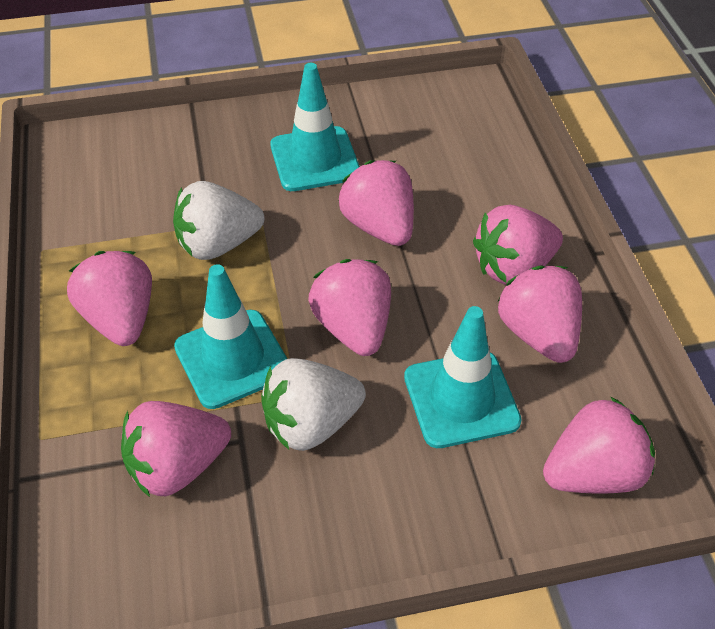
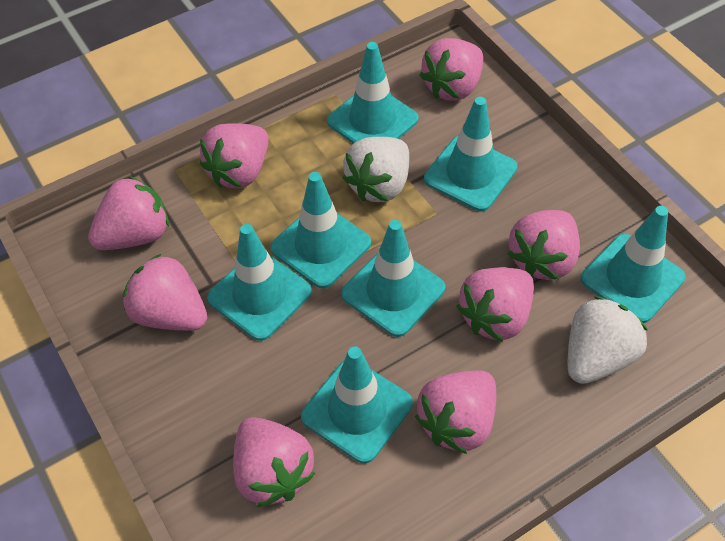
pink strawberry: 7 -> 8
turquoise traffic cone: 3 -> 7

